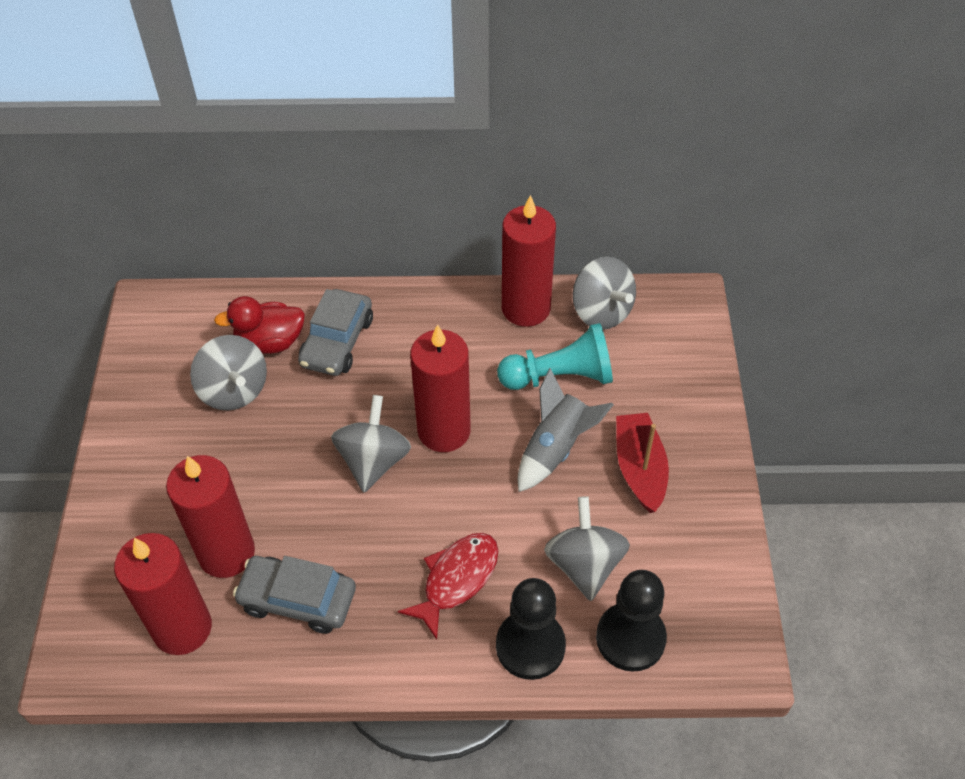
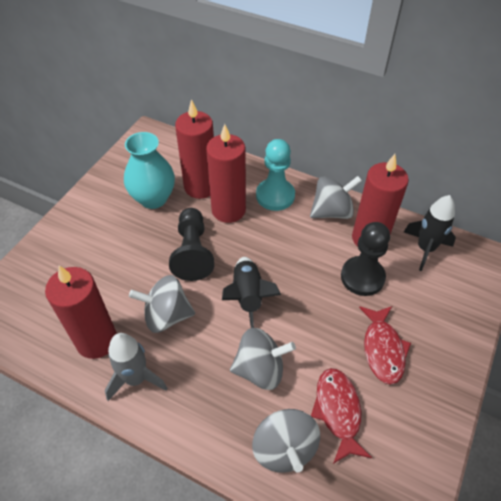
black rocket: 0 -> 2
grey car: 2 -> 0
red boat: 1 -> 0
red duck: 1 -> 0
red fish: 1 -> 2
turquoise vase: 0 -> 1

